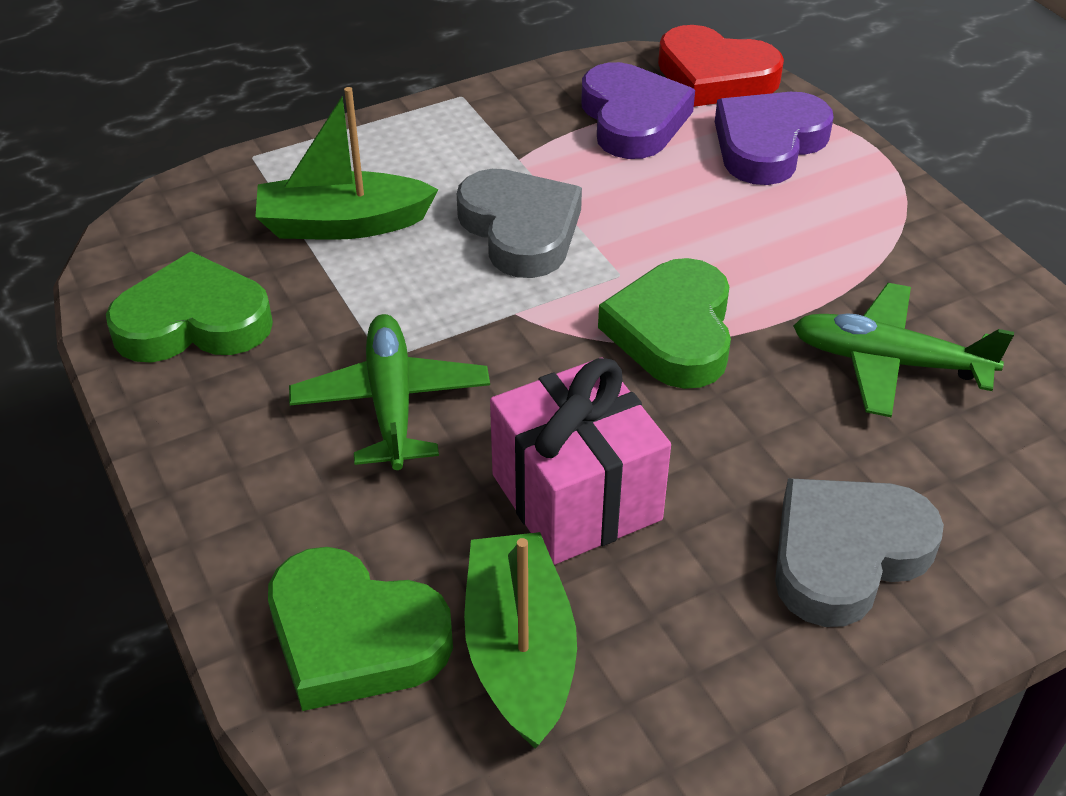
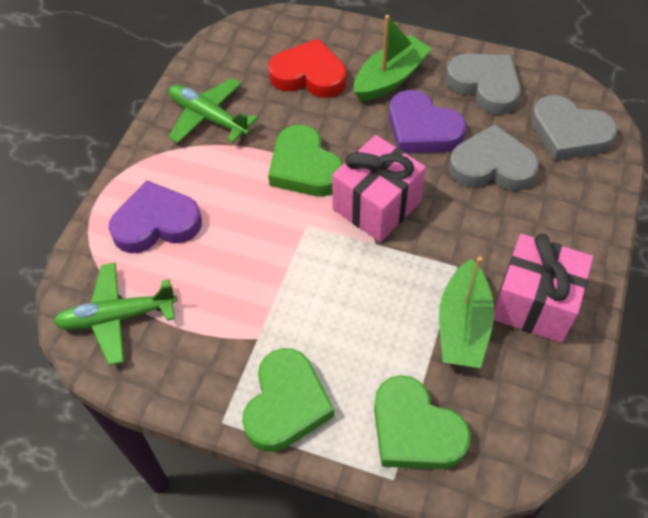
grey heart: 2 -> 3
pink gift: 1 -> 2

